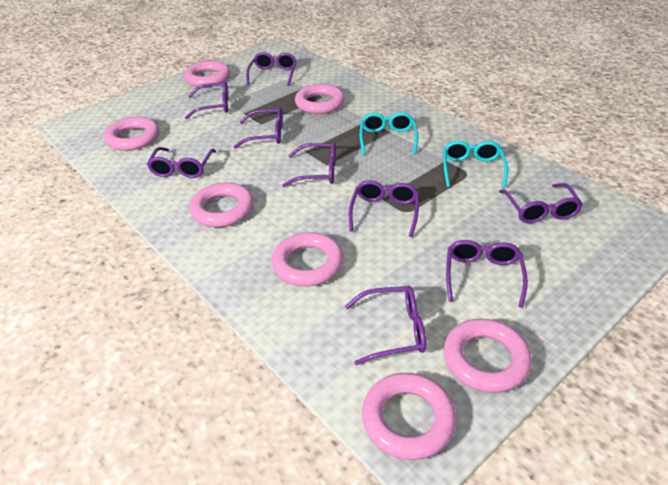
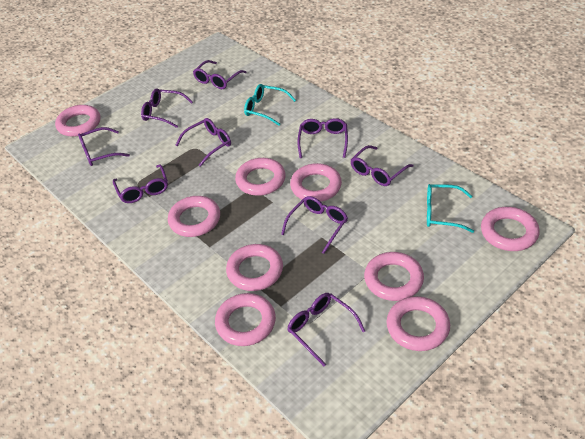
pink ring: 7 -> 9

